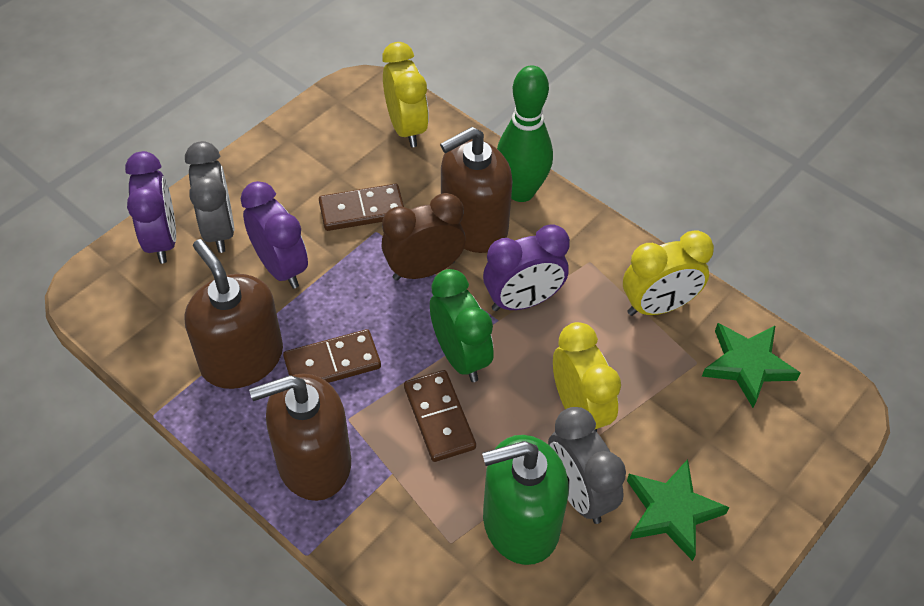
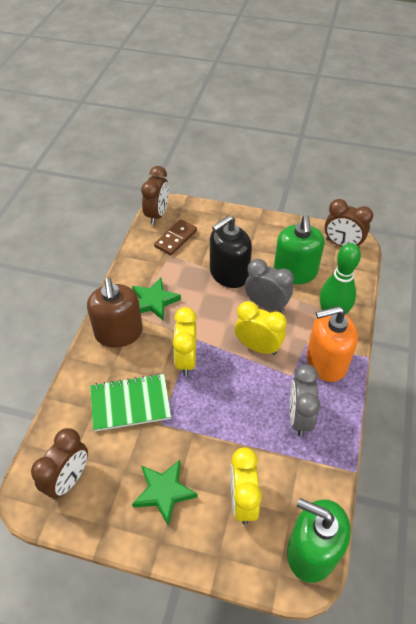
black soap dispenser: 0 -> 1
brown clock: 1 -> 3
brown domino: 3 -> 1
brown soap dispenser: 3 -> 1
green clock: 1 -> 0
green notebook: 0 -> 1
green soap dispenser: 1 -> 2
orange soap dispenser: 0 -> 1
purple clock: 3 -> 0

